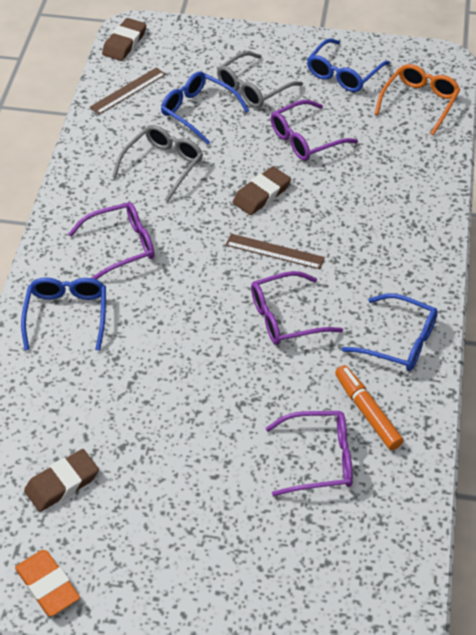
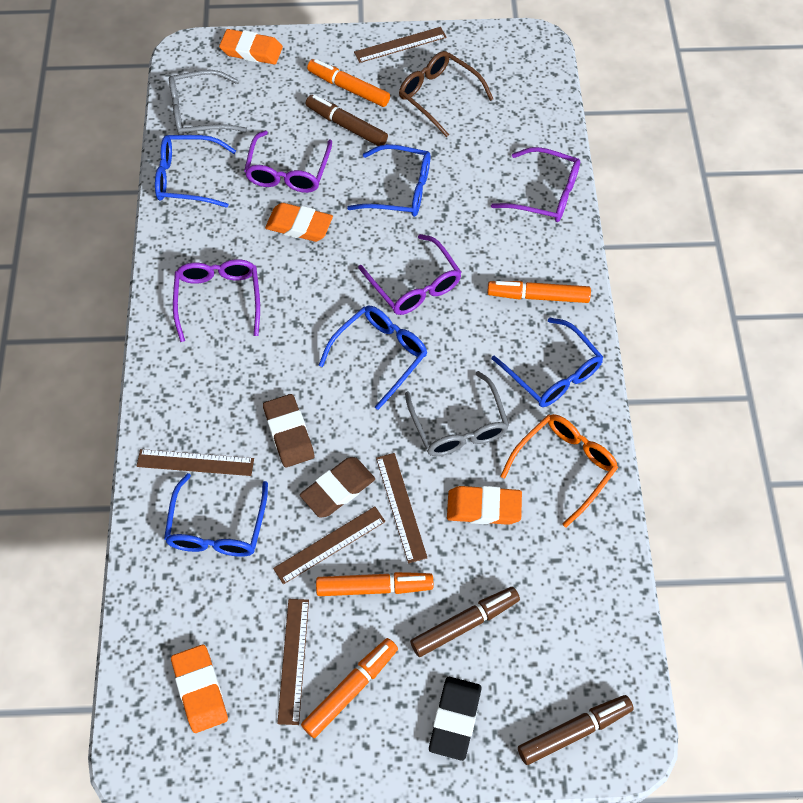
black eraser: 0 -> 1
blue glasses: 4 -> 5
brown eraser: 3 -> 2
brown glasses: 0 -> 1
brown marker: 0 -> 3
brown ruler: 2 -> 5
orange eraser: 1 -> 4
orange marker: 1 -> 4

